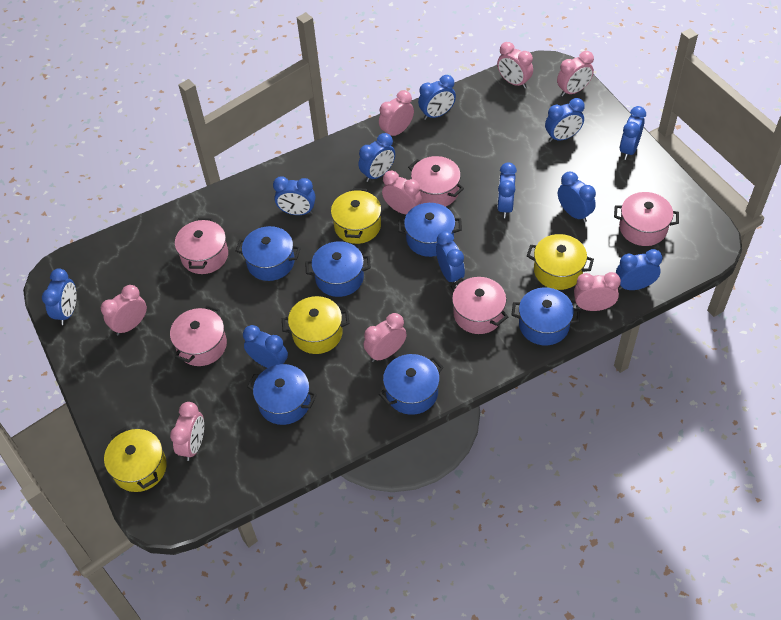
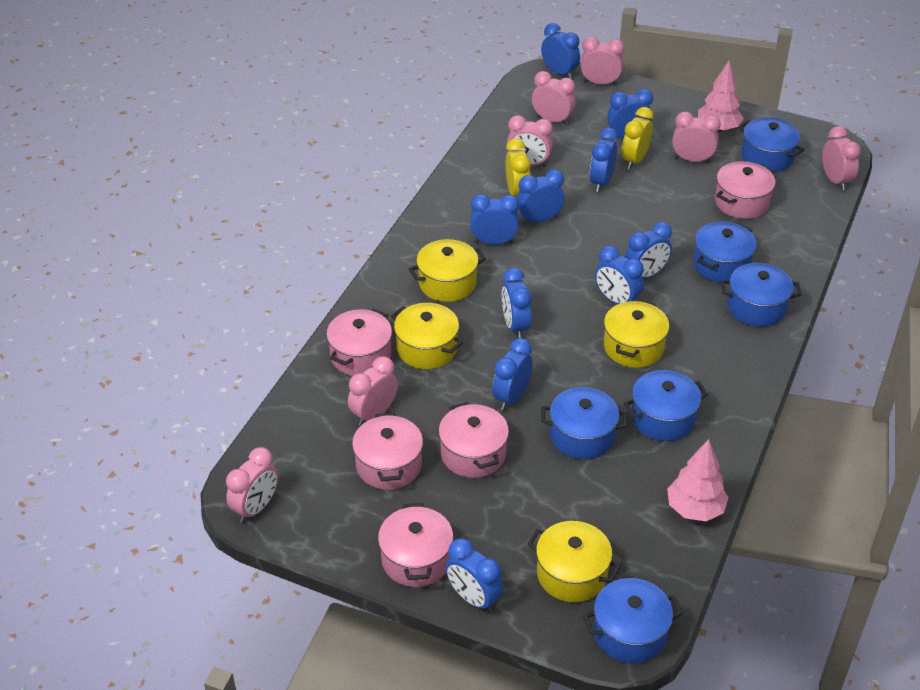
blue clock: 11 -> 10
pink clock: 8 -> 7
pink tree: 0 -> 2
yellow clock: 0 -> 2

